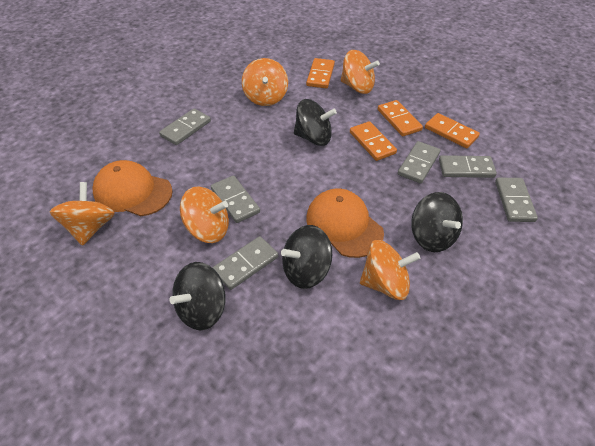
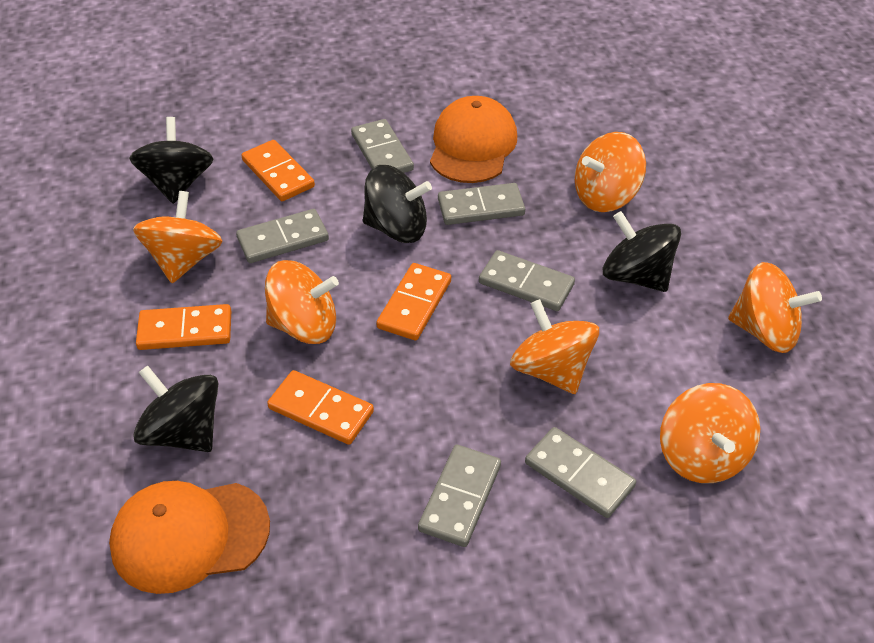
orange spinning top: 5 -> 6

